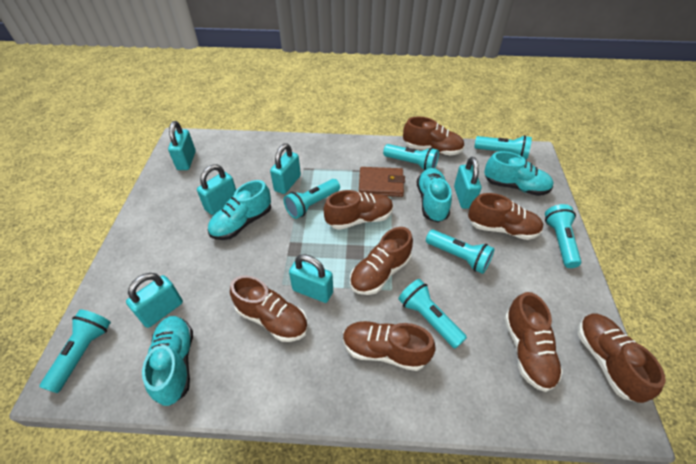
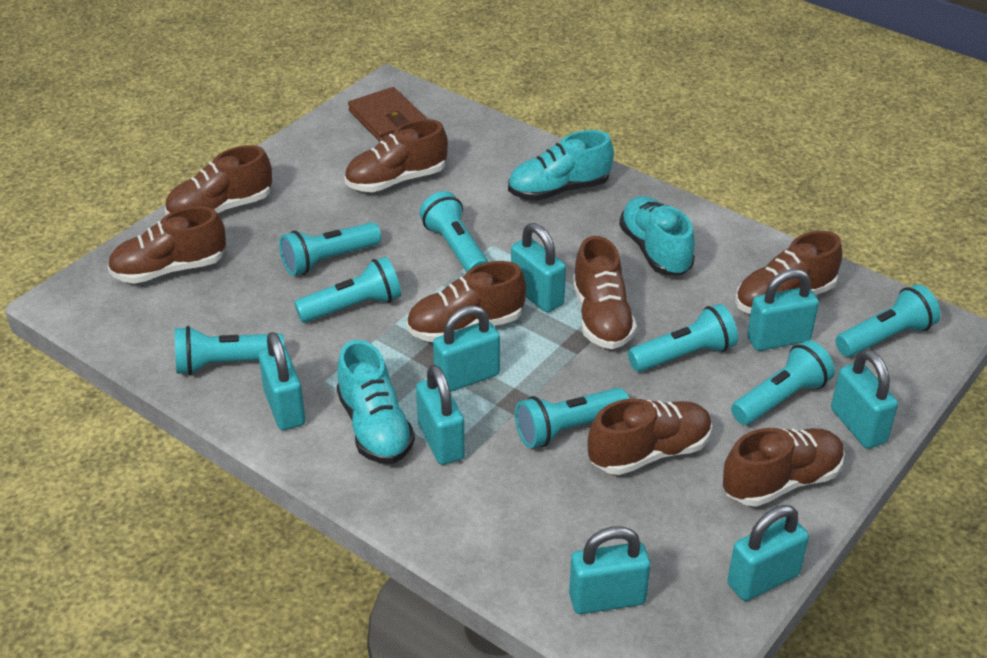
turquoise flashlight: 7 -> 8
turquoise padlock: 6 -> 8
turquoise shoe: 4 -> 3

